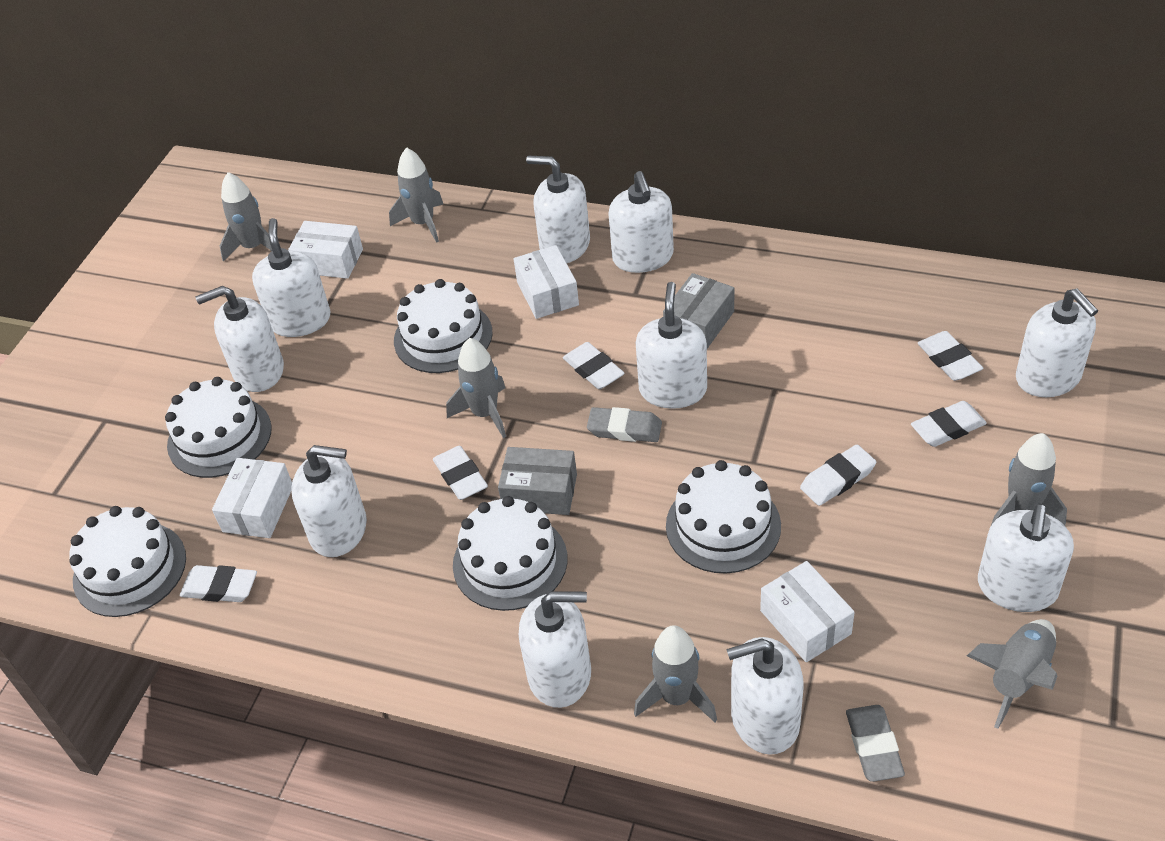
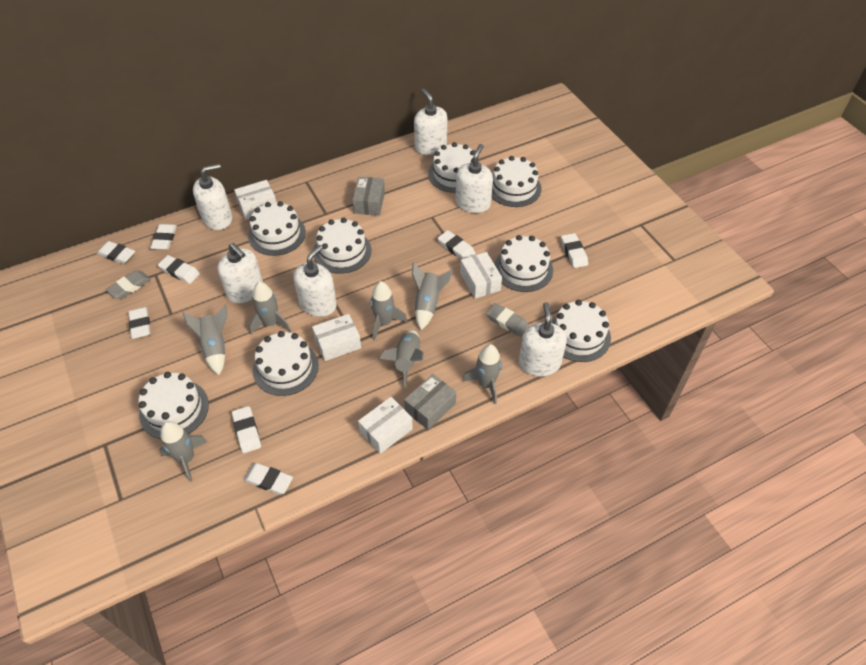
grey rocket: 6 -> 7
white cake: 5 -> 8
white eraser: 6 -> 8
white soap dispenser: 10 -> 6

